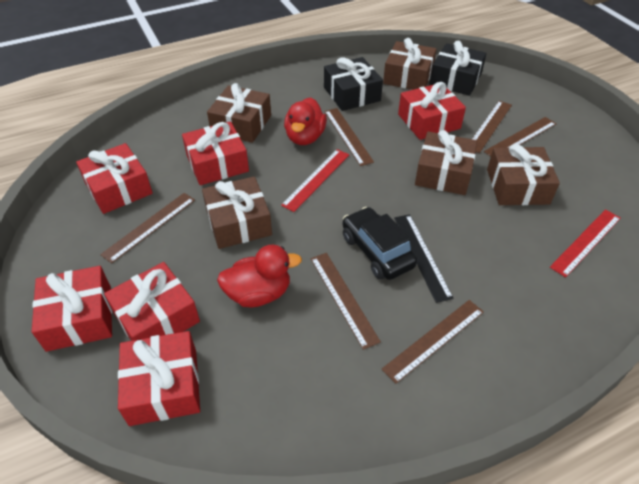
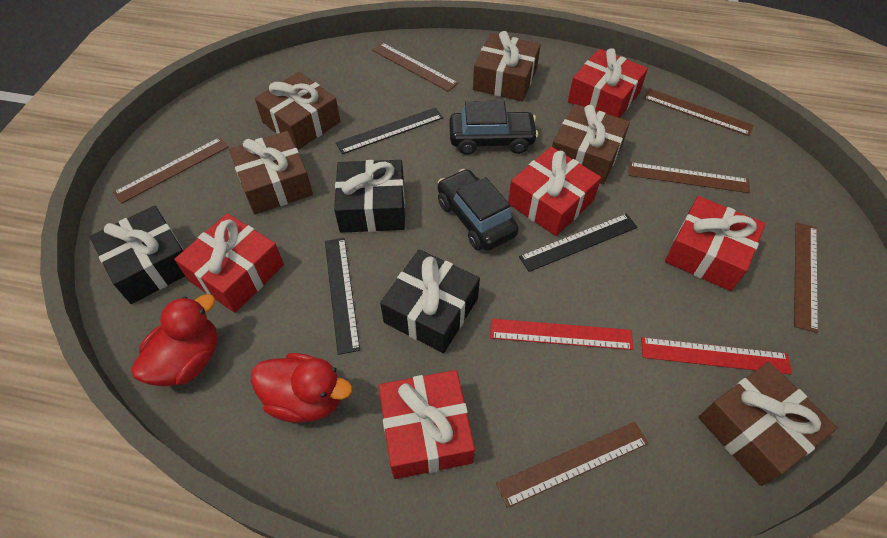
black car: 1 -> 2
black gift: 2 -> 3
black ruler: 1 -> 3
red gift: 6 -> 5

